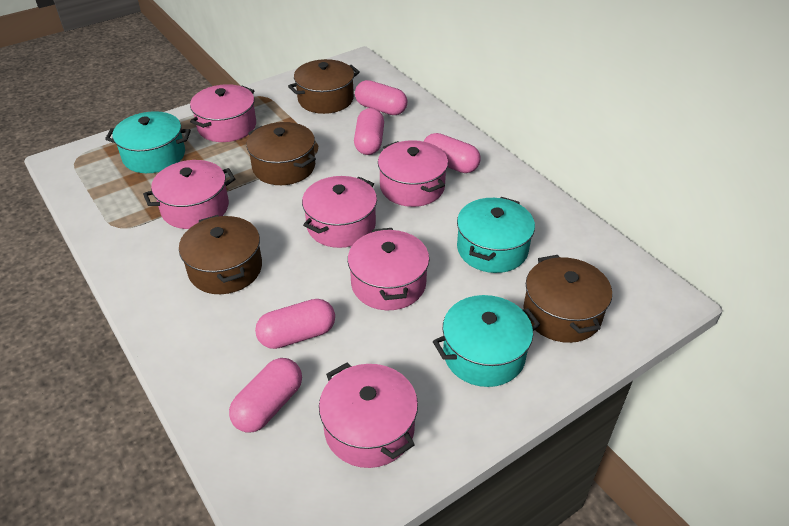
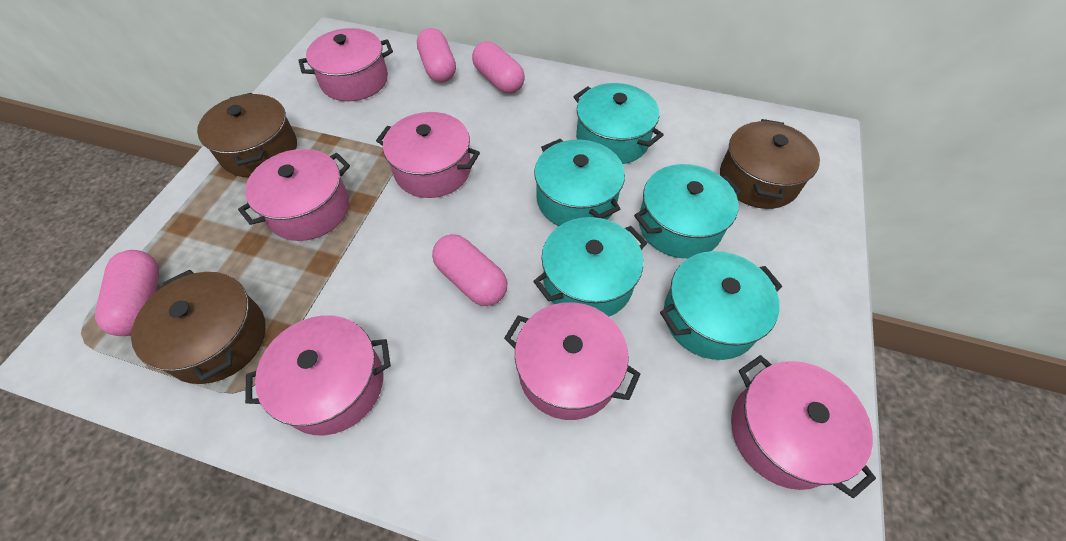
brown pot: 4 -> 3
pink capsule: 5 -> 4
turquoise pot: 3 -> 5

